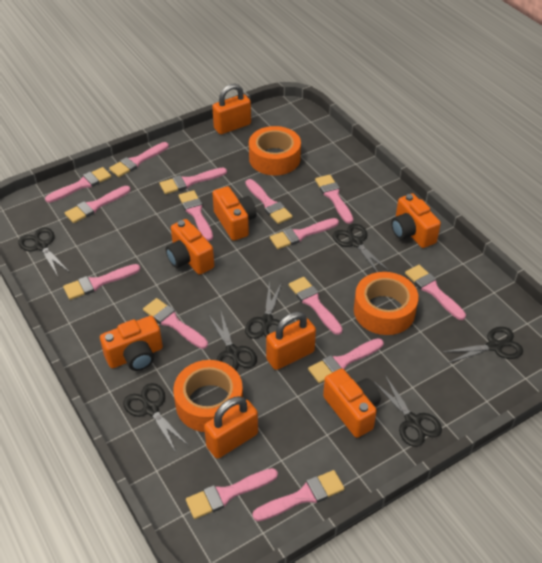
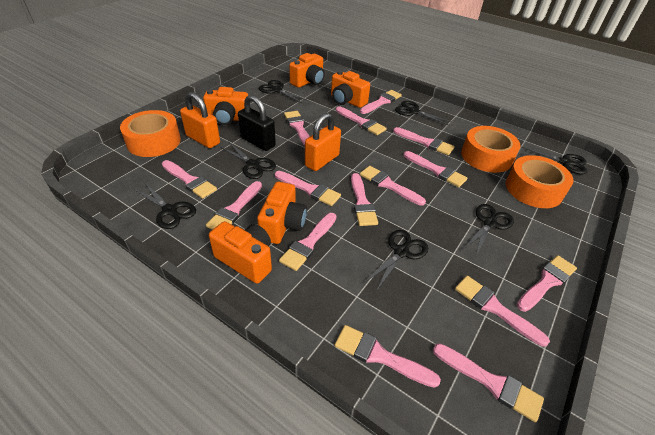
black padlock: 0 -> 1
orange padlock: 3 -> 2

